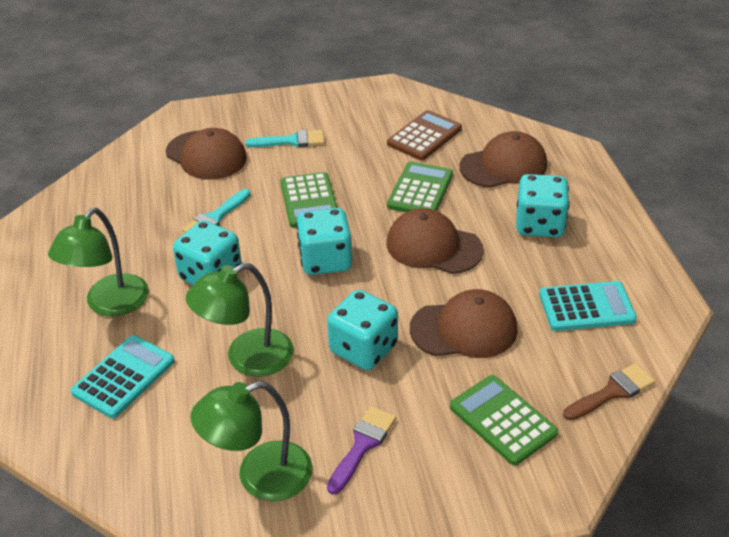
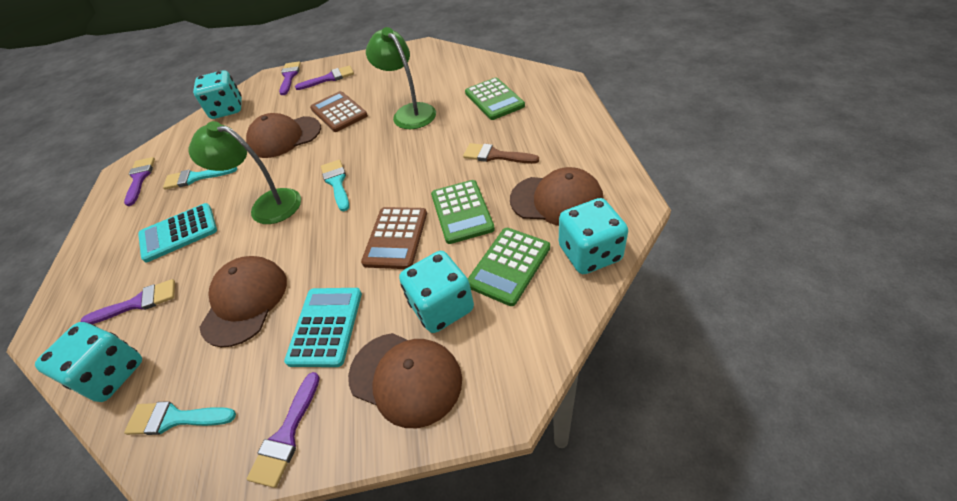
brown calculator: 1 -> 2
green lamp: 3 -> 2
purple brush: 1 -> 5
turquoise brush: 2 -> 3

